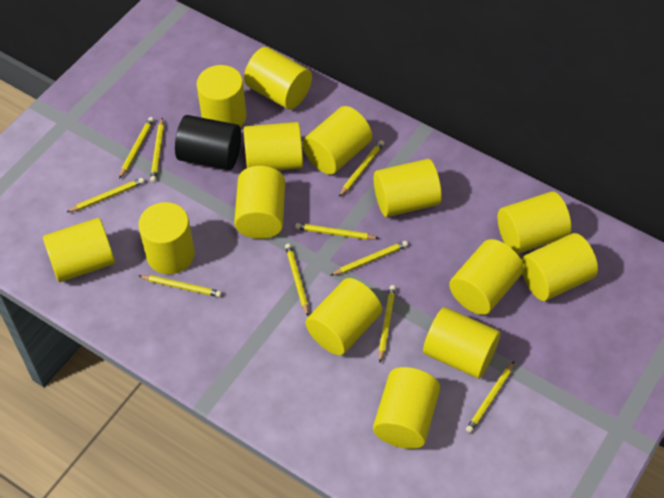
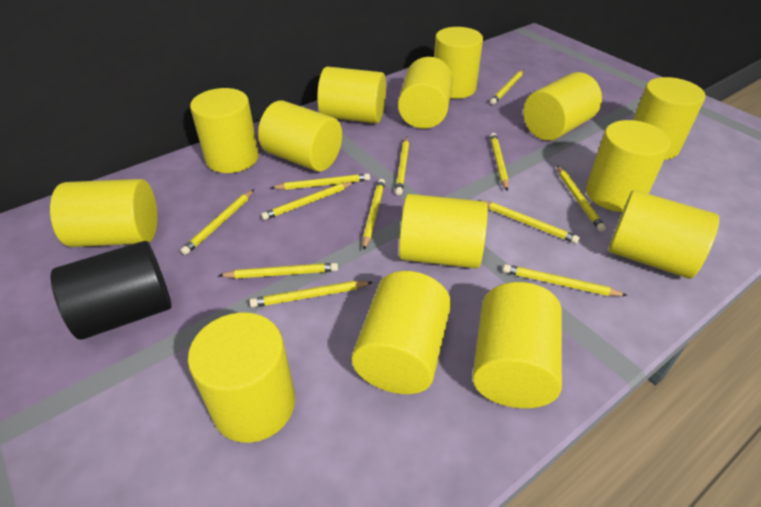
yellow pencil: 10 -> 12

